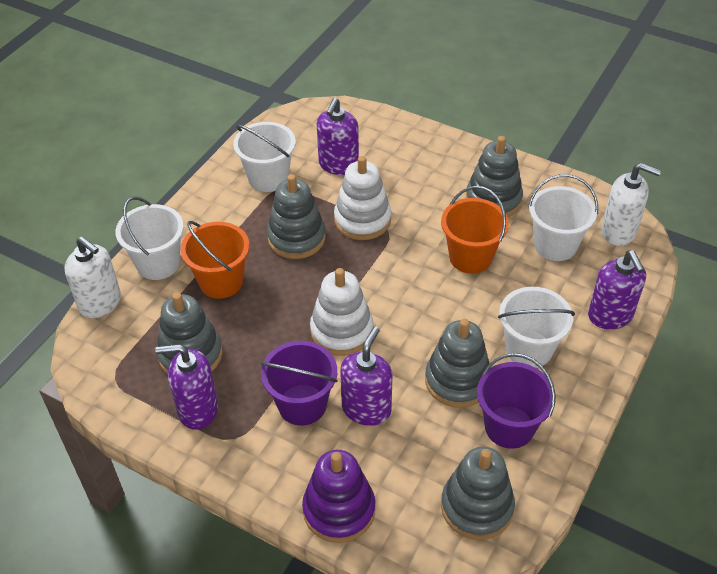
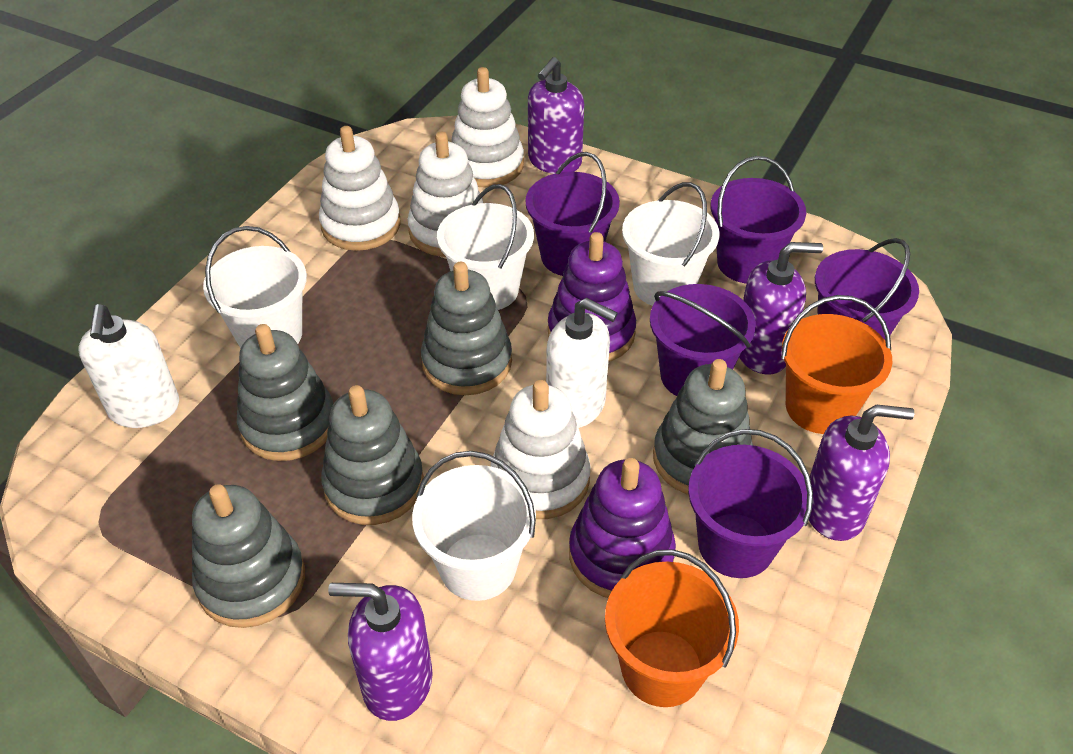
purple bucket: 2 -> 5
purple stacking toy: 1 -> 2
white stacking toy: 2 -> 4

